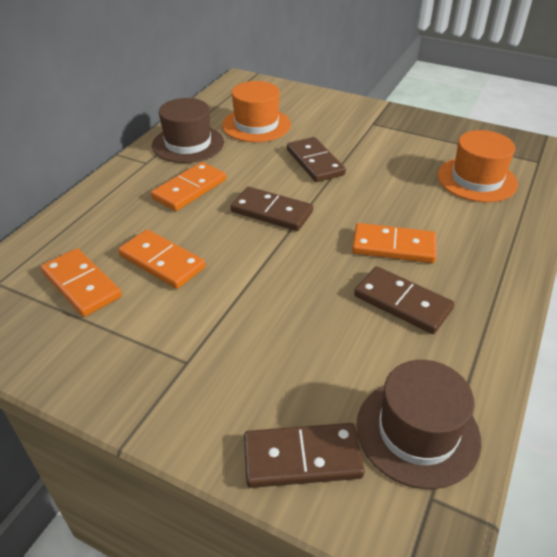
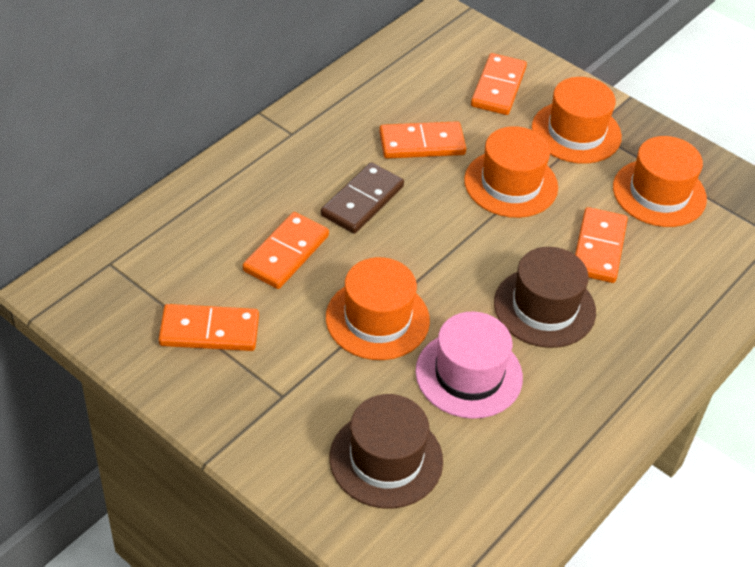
brown domino: 4 -> 1
orange domino: 4 -> 5
orange hat: 2 -> 4
pink hat: 0 -> 1

